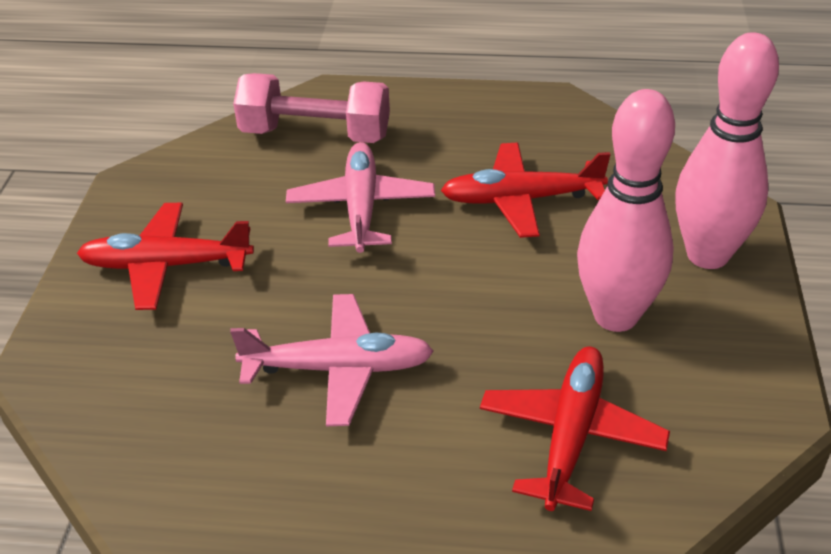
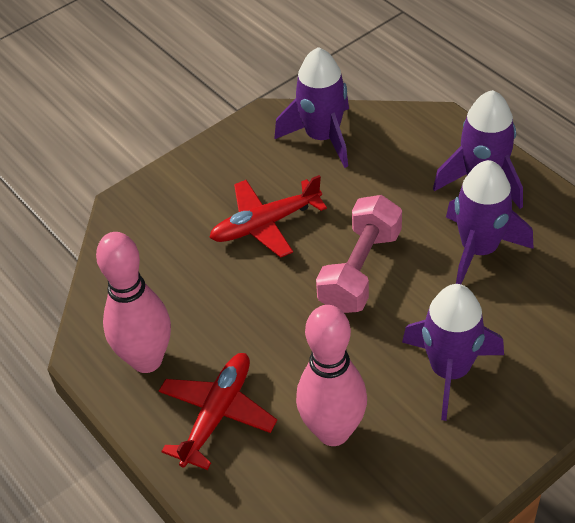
pink plane: 2 -> 0
purple rocket: 0 -> 4
red plane: 3 -> 2

